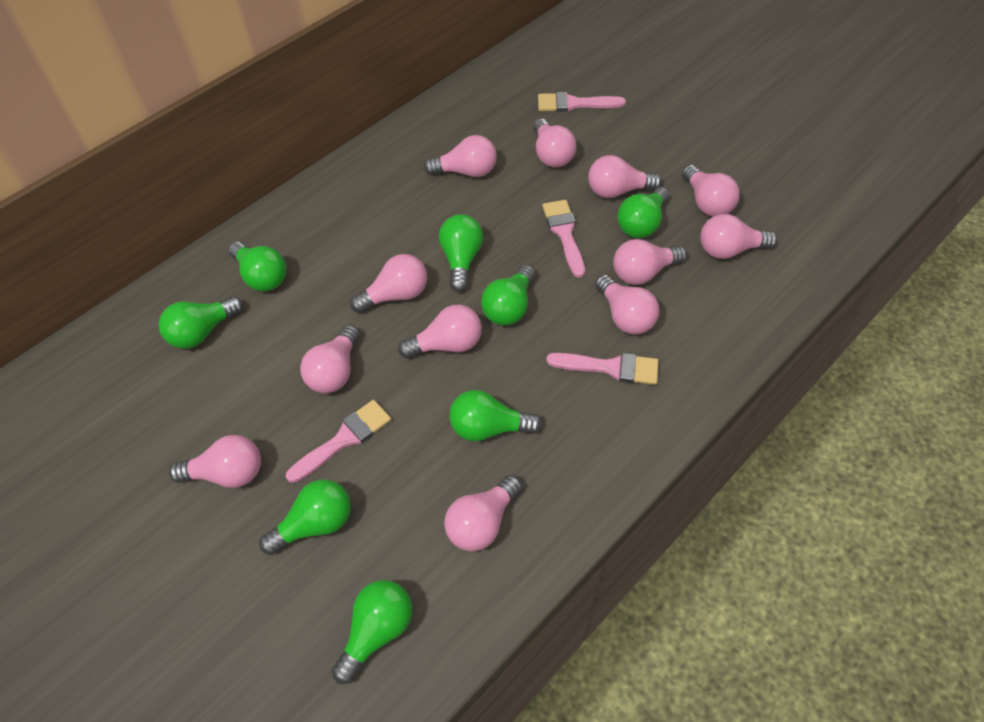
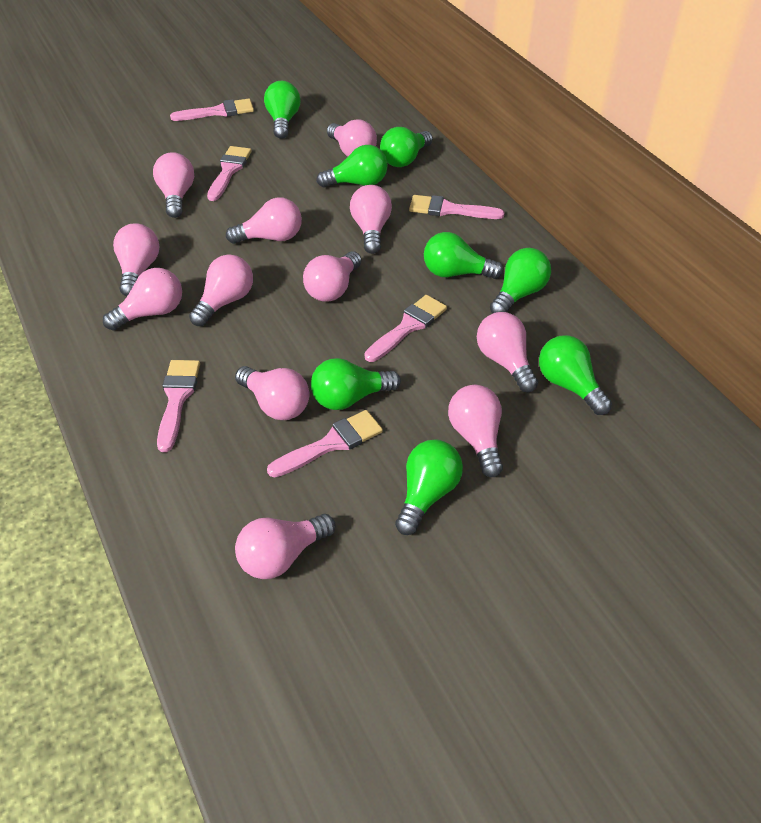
pink brush: 4 -> 6

